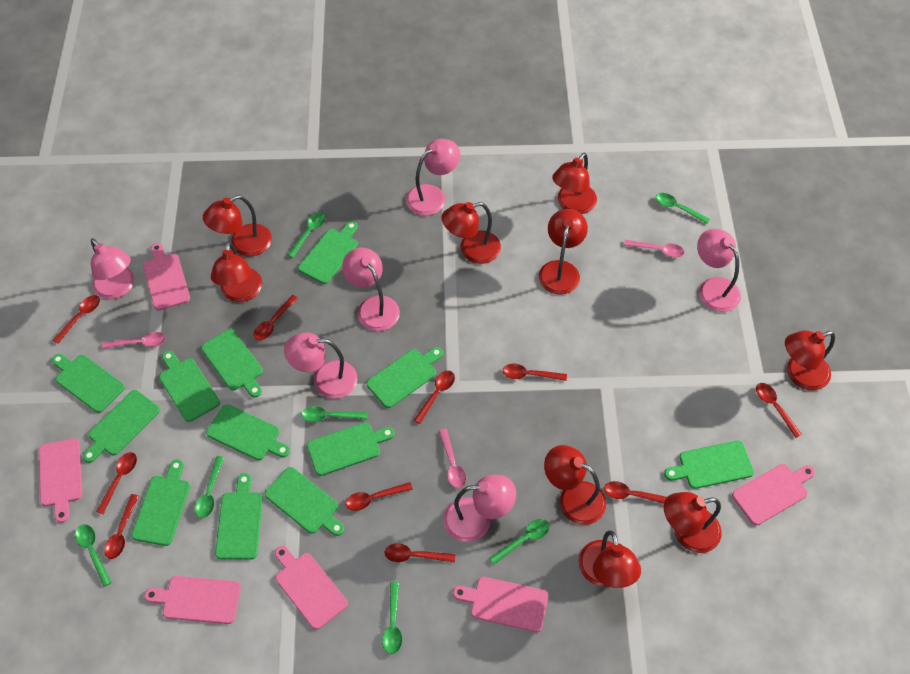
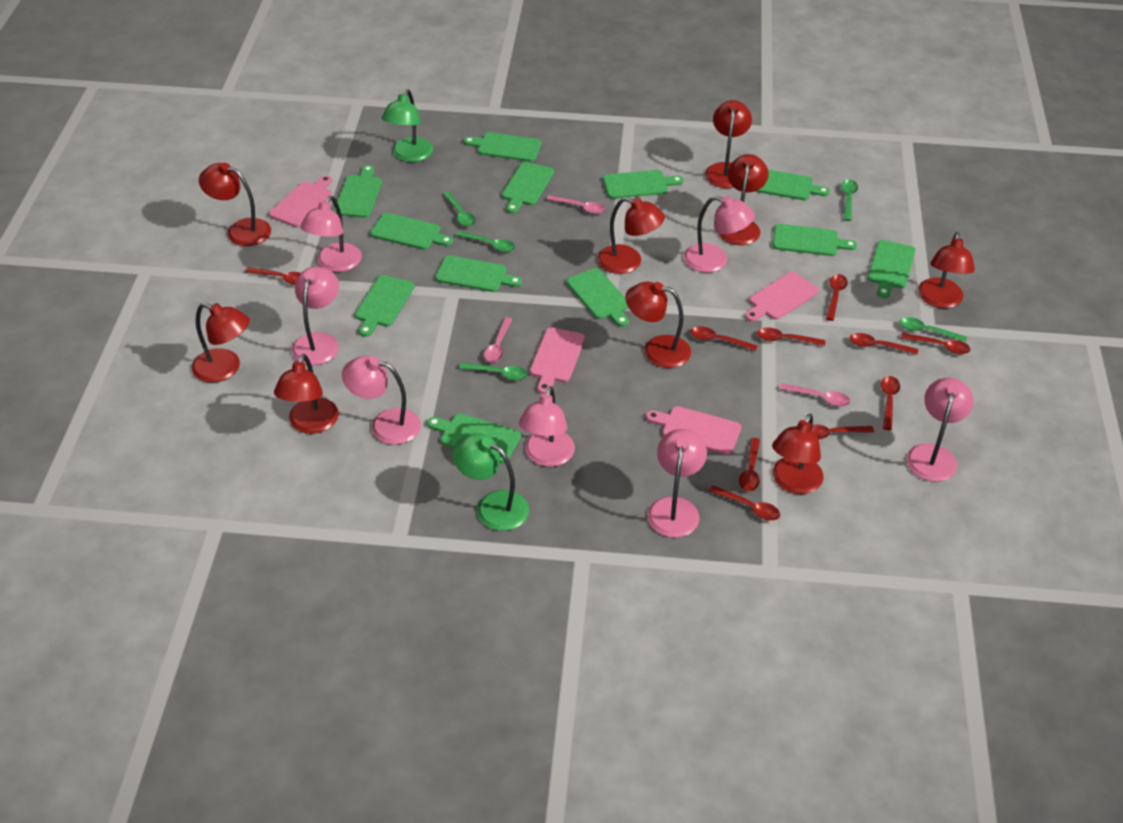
green lamp: 0 -> 2
green spoon: 7 -> 5
pink cutting board: 6 -> 4
pink lamp: 6 -> 7

